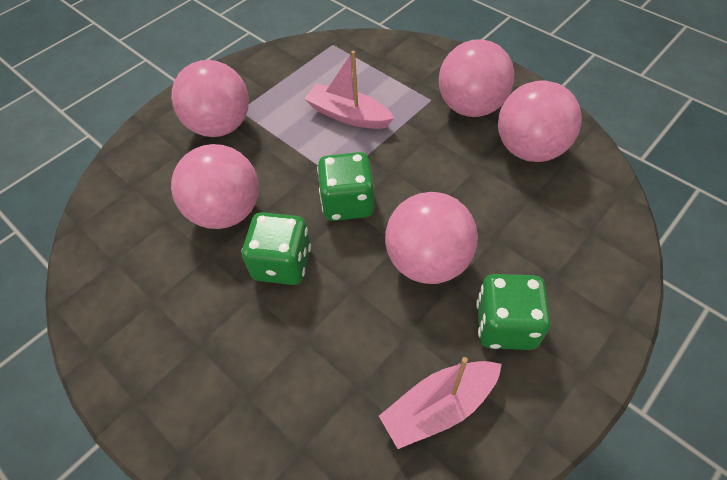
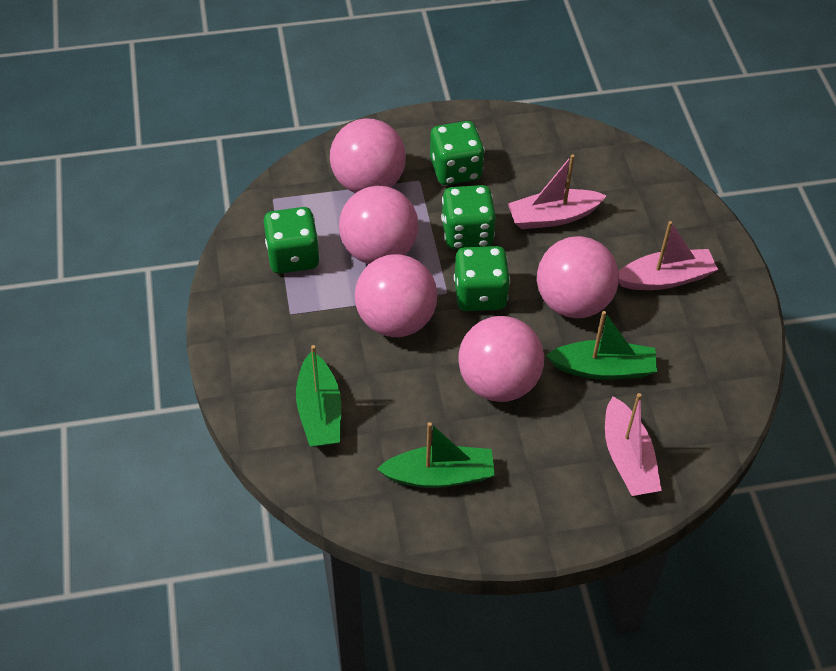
green boat: 0 -> 3
green dice: 3 -> 4
pink boat: 2 -> 3

